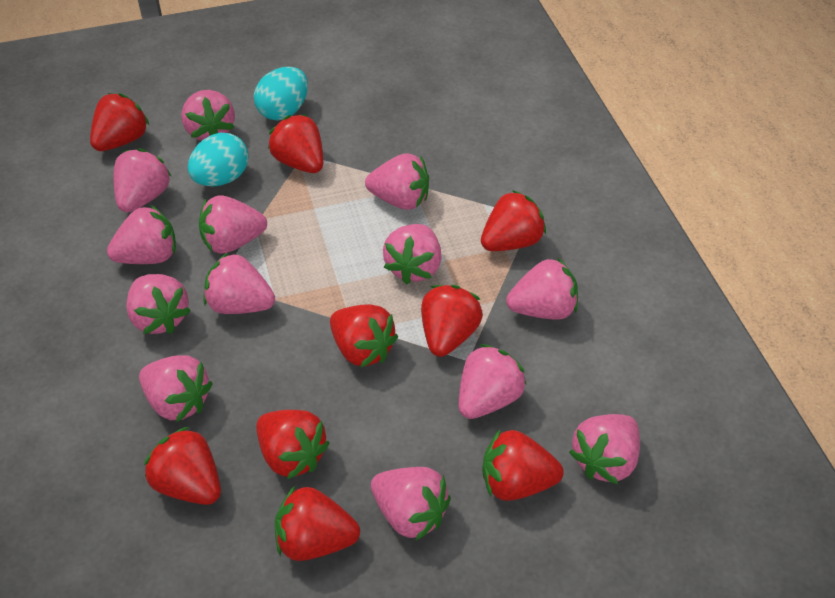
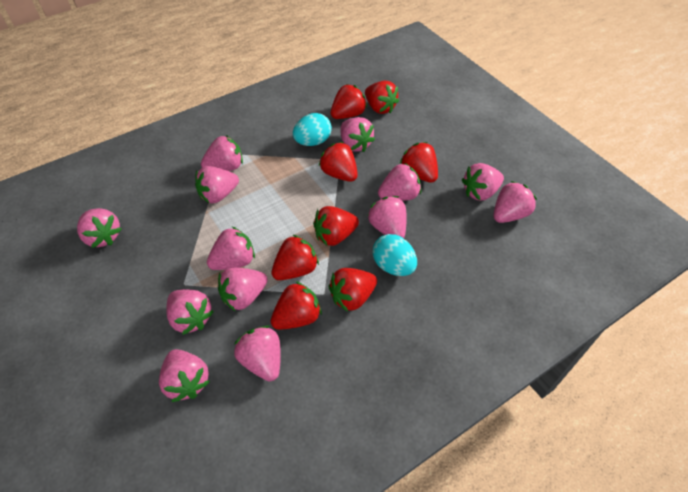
red strawberry: 9 -> 8

